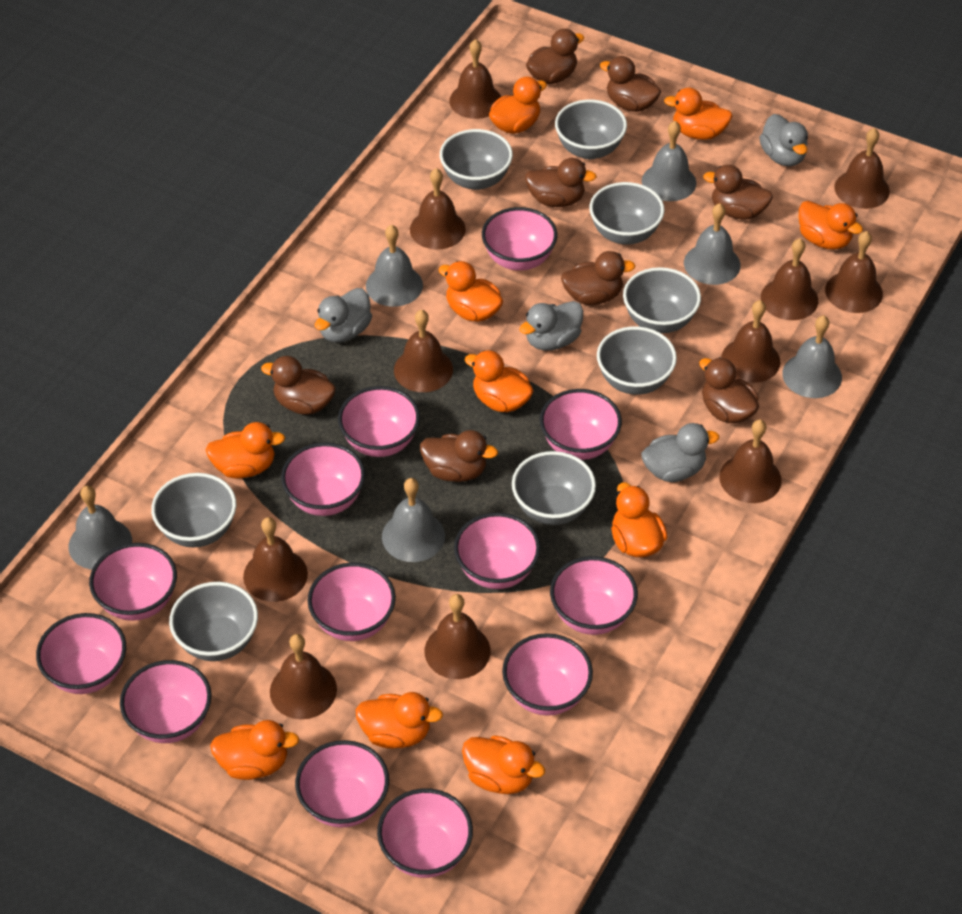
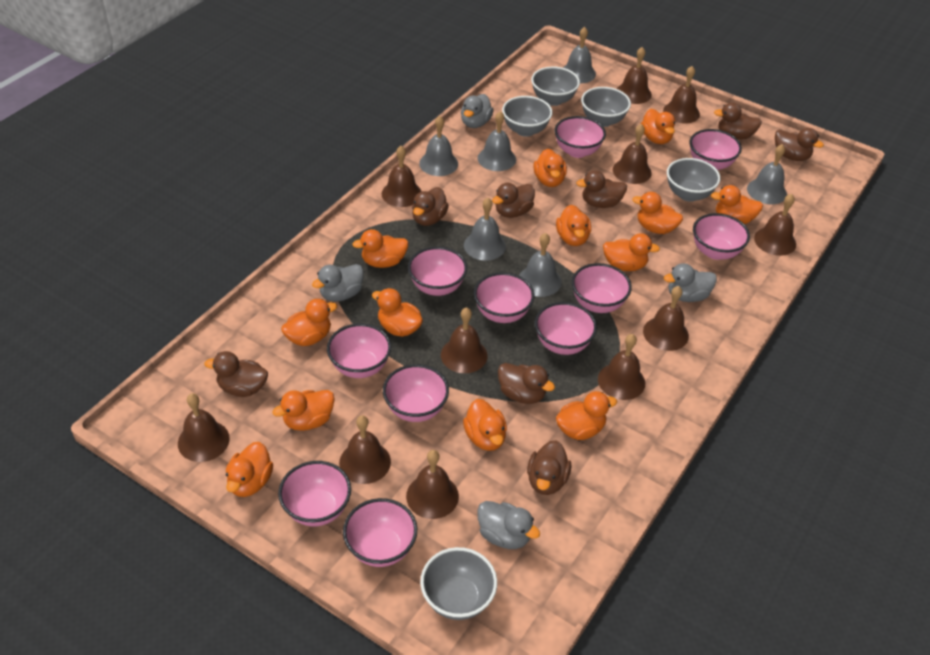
grey bowl: 8 -> 5
orange duck: 10 -> 13
pink bowl: 13 -> 11

